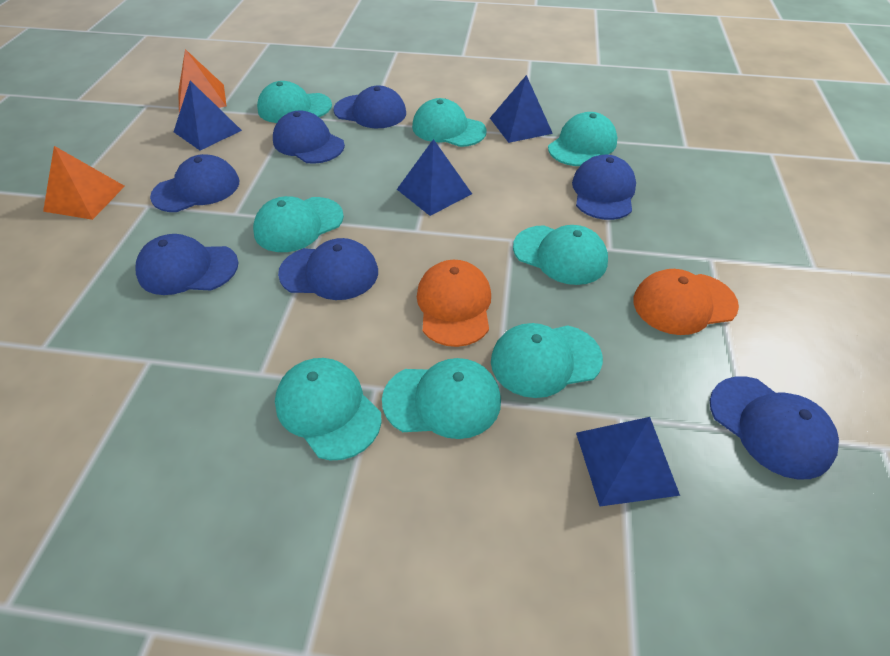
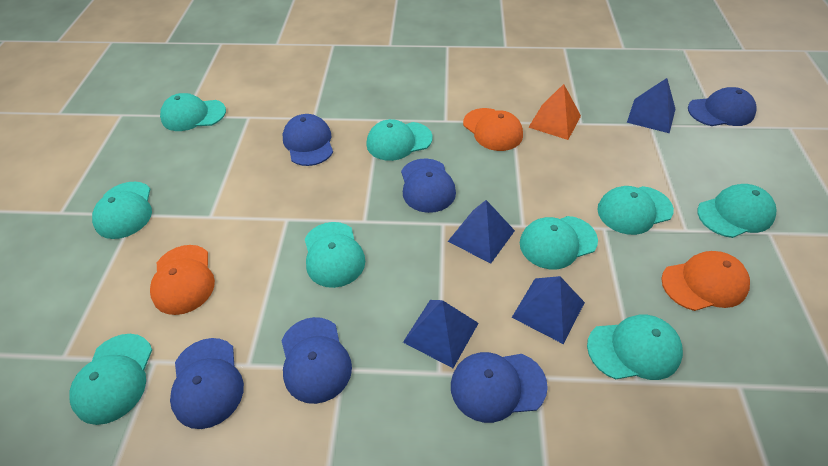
blue cap: 7 -> 6
orange cap: 2 -> 3
orange pyramid: 2 -> 1
turquoise cap: 8 -> 9

